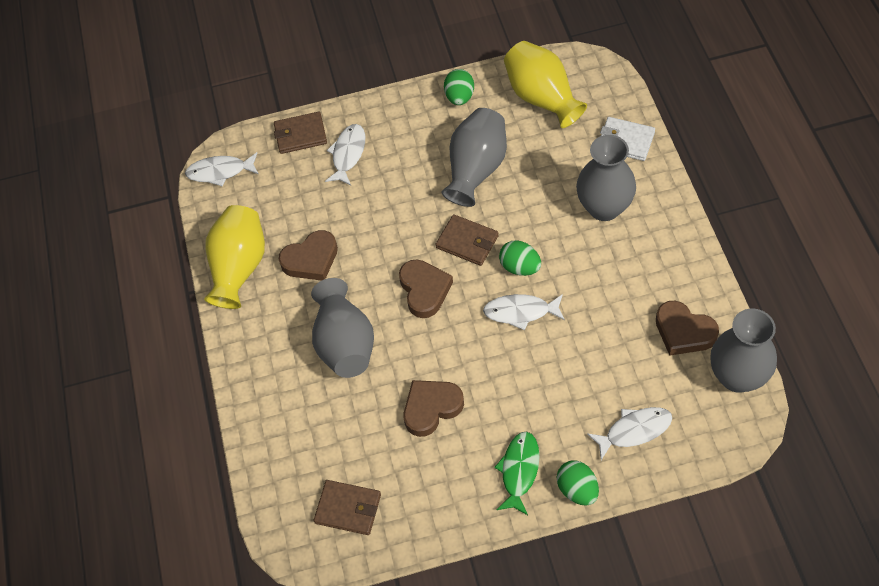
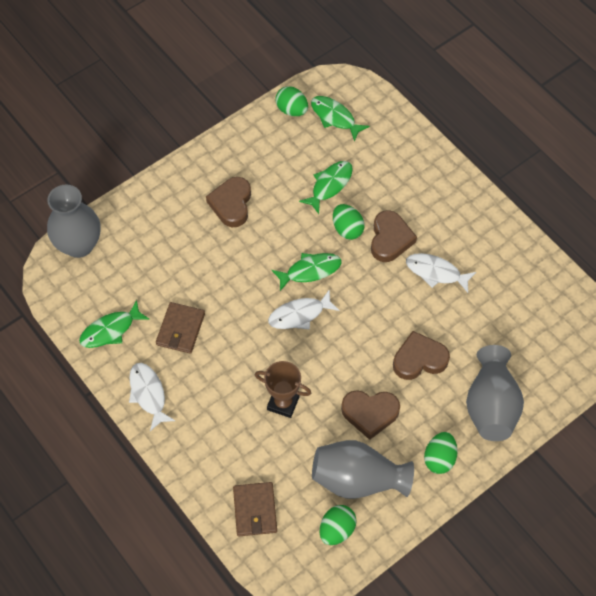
brown trophy: 0 -> 1
brown wallet: 3 -> 2
green egg: 3 -> 4
green fish: 1 -> 4
grey vase: 4 -> 3
white fish: 4 -> 3
white wallet: 1 -> 0
yellow vase: 2 -> 0

